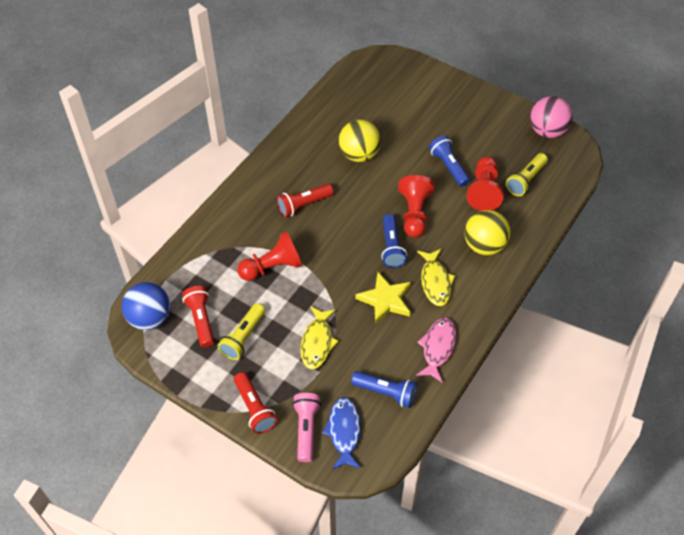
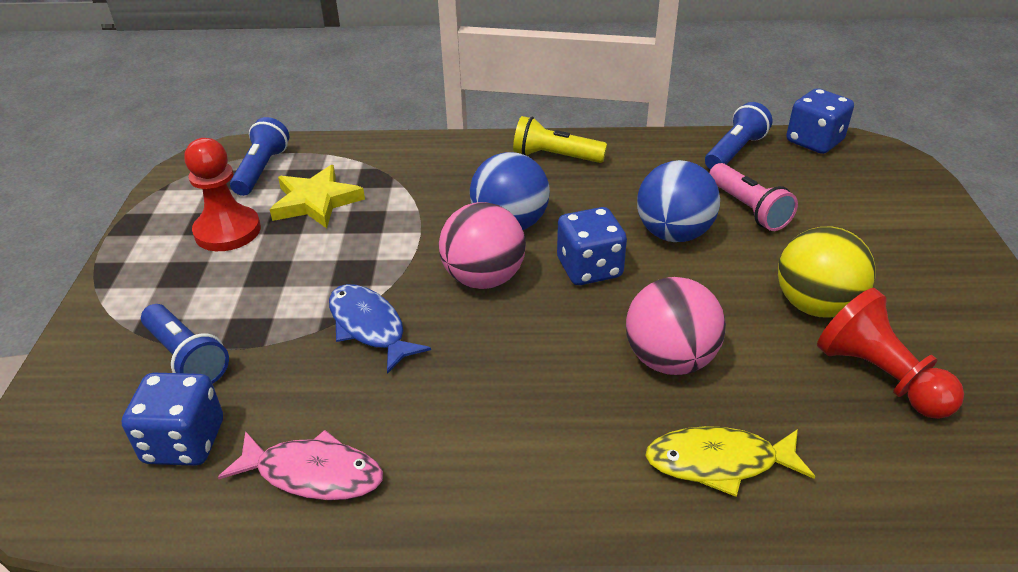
blue ball: 1 -> 2
blue dice: 0 -> 3
pink ball: 1 -> 2
red flashlight: 3 -> 0
red pawn: 3 -> 2
yellow ball: 2 -> 1
yellow fish: 2 -> 1
yellow flashlight: 2 -> 1

